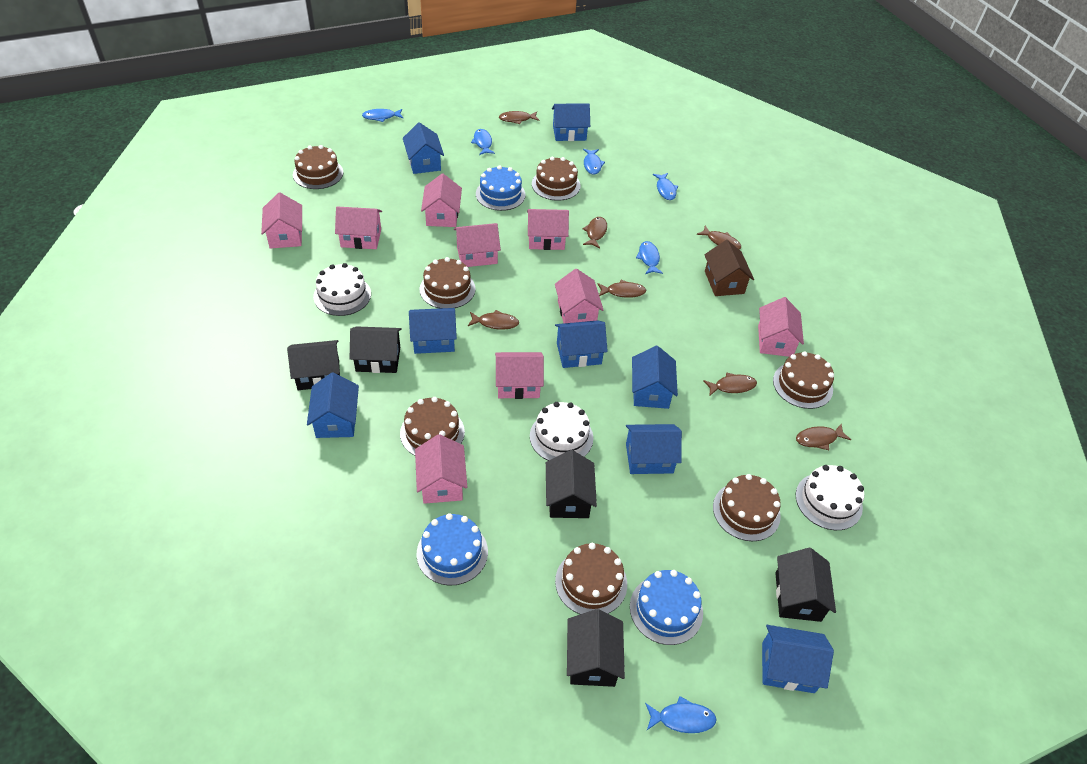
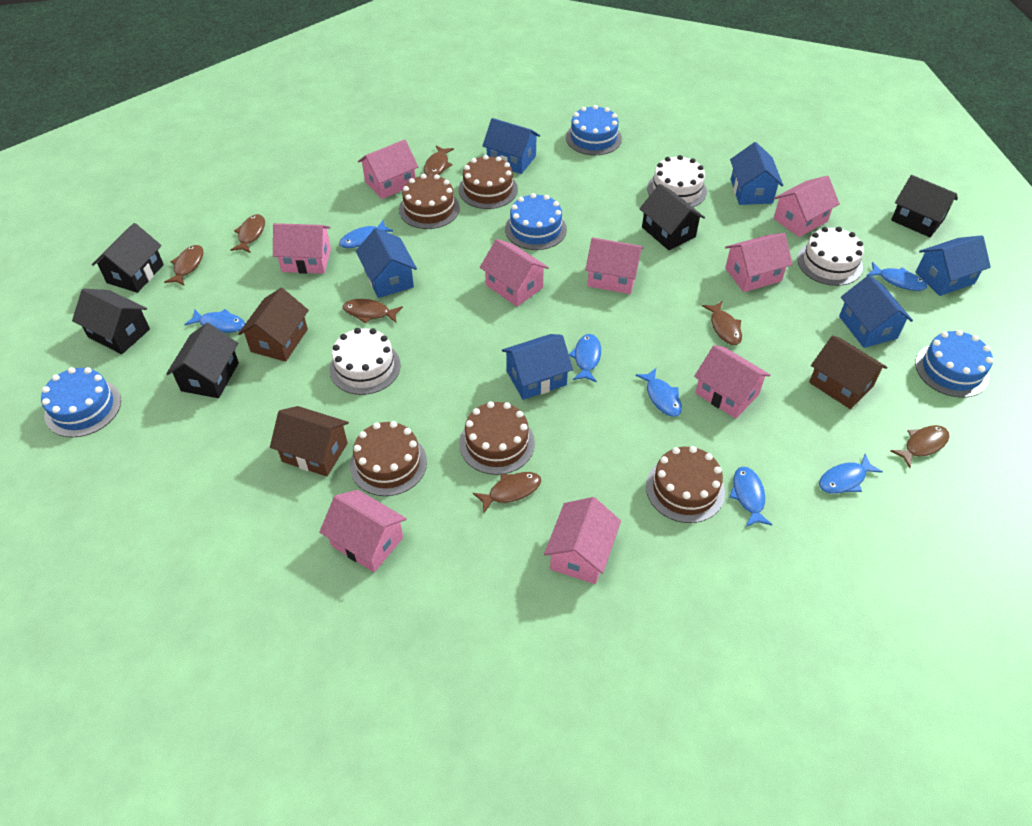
blue cake: 3 -> 4
blue fish: 6 -> 7
blue house: 8 -> 6
brown cake: 7 -> 5
brown house: 1 -> 3

